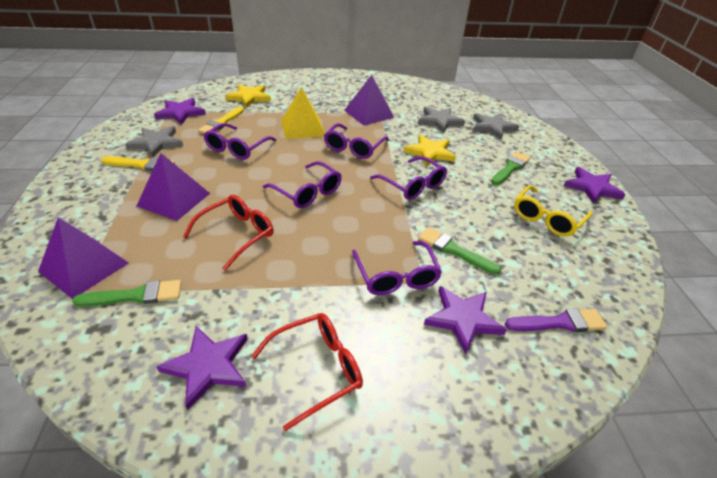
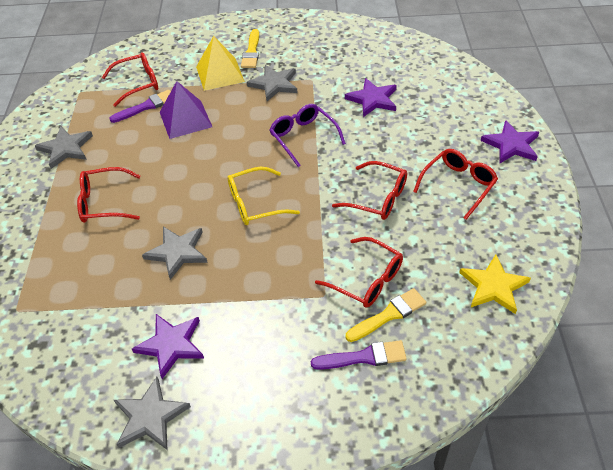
green brush: 3 -> 0
grey star: 3 -> 4
purple brush: 1 -> 2
purple glasses: 5 -> 1
purple pyramid: 3 -> 1
purple star: 4 -> 3
red glasses: 2 -> 5
yellow star: 2 -> 1

